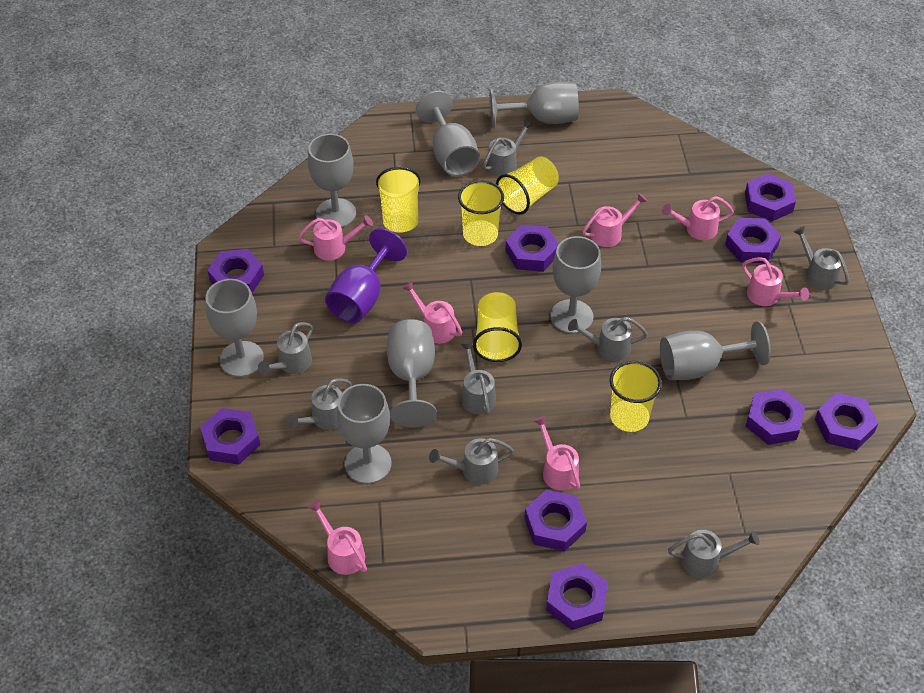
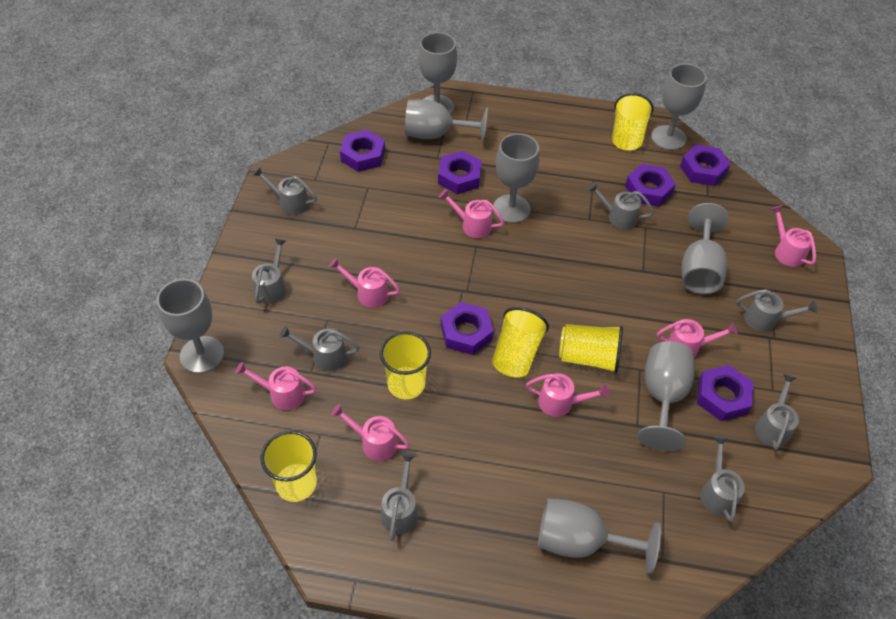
purple goblet: 1 -> 0
purple nut: 9 -> 6

